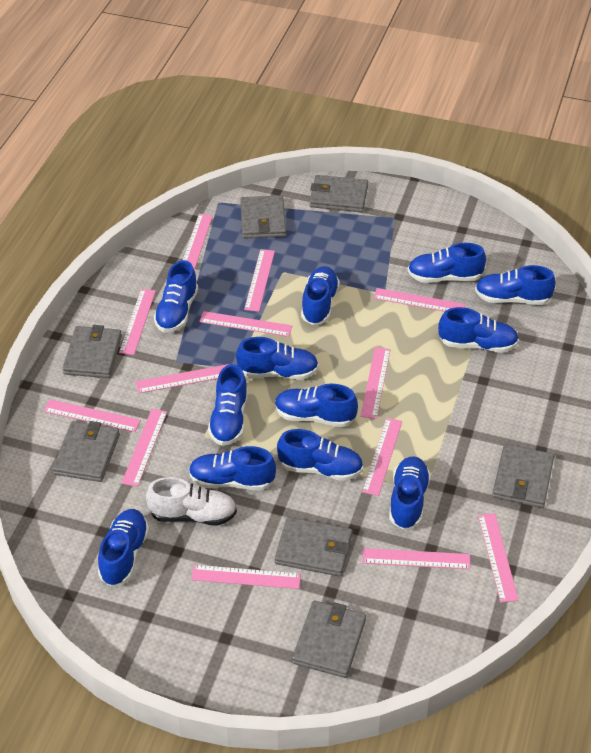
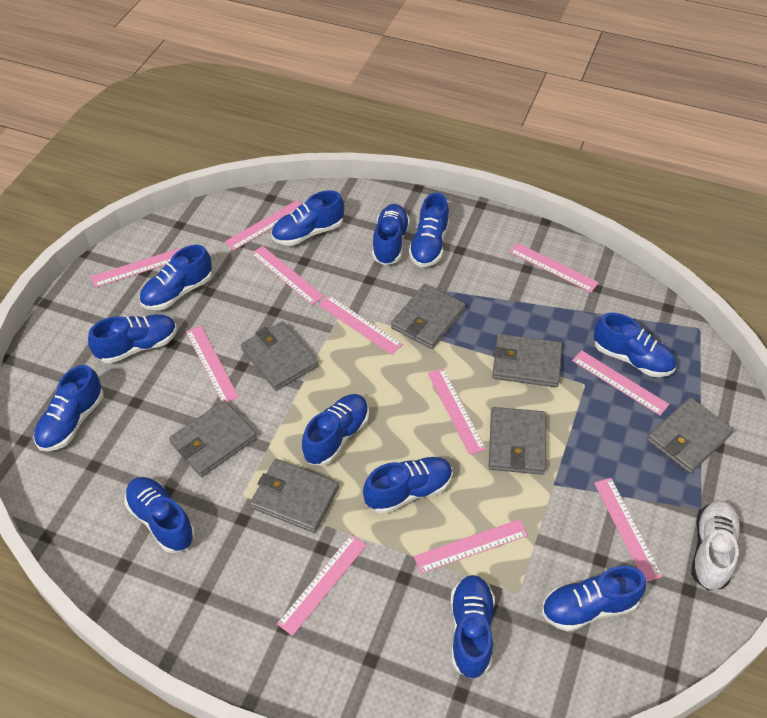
pink ruler: 13 -> 11

